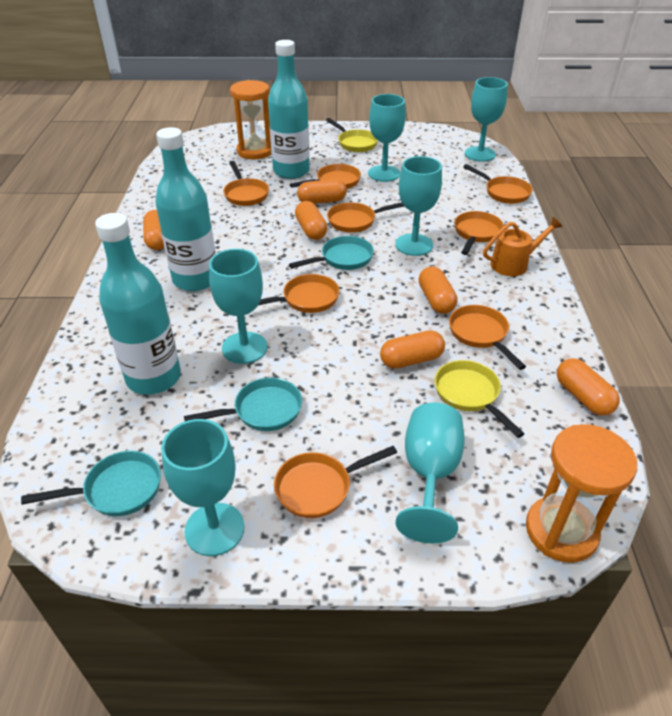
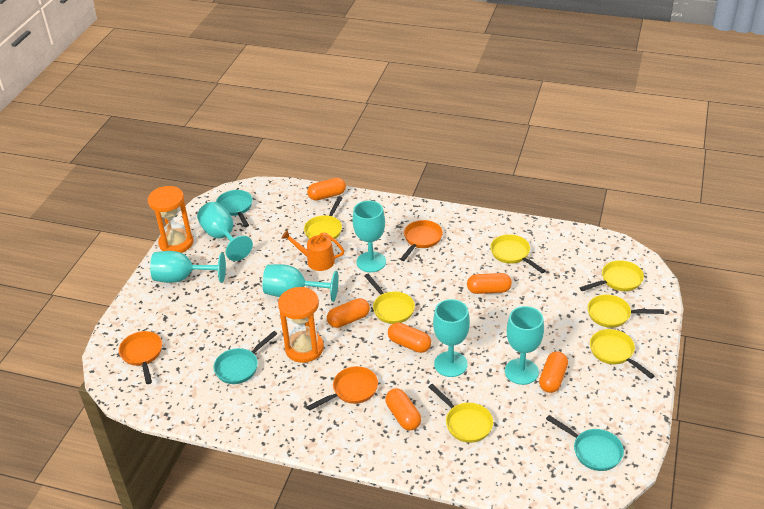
orange pan: 8 -> 3
turquoise bottle: 3 -> 0
yellow pan: 2 -> 7

